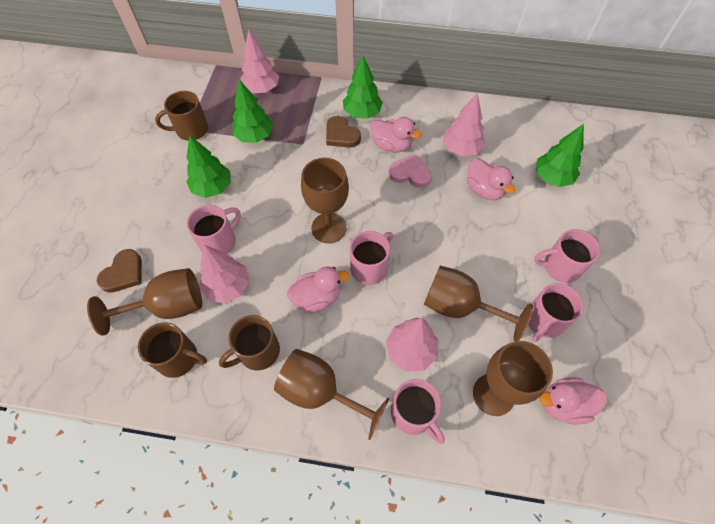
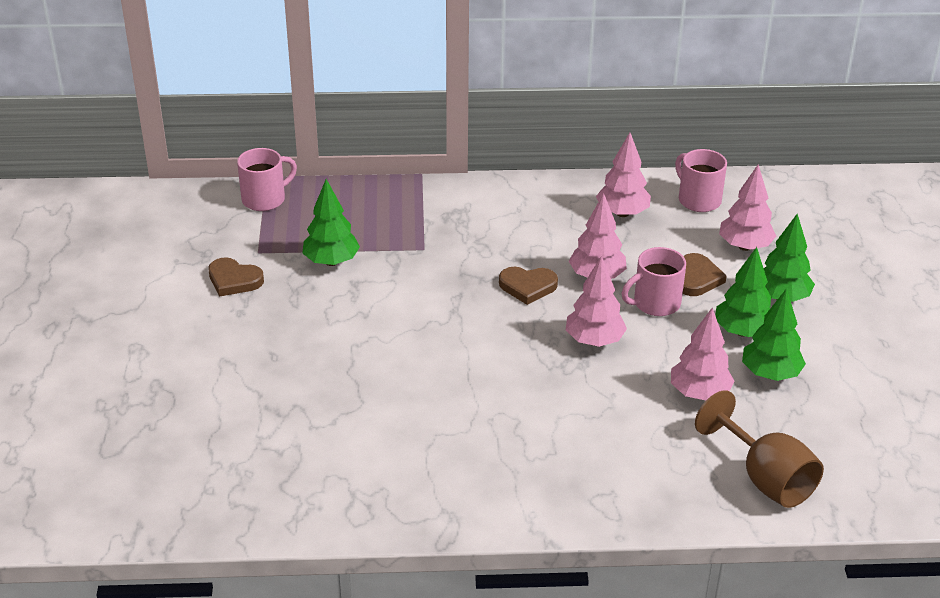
brown goblet: 5 -> 1
brown heart: 2 -> 3
brown mug: 3 -> 0
pink duck: 4 -> 0
pink heart: 1 -> 0
pink mug: 5 -> 3
pink tree: 4 -> 5

